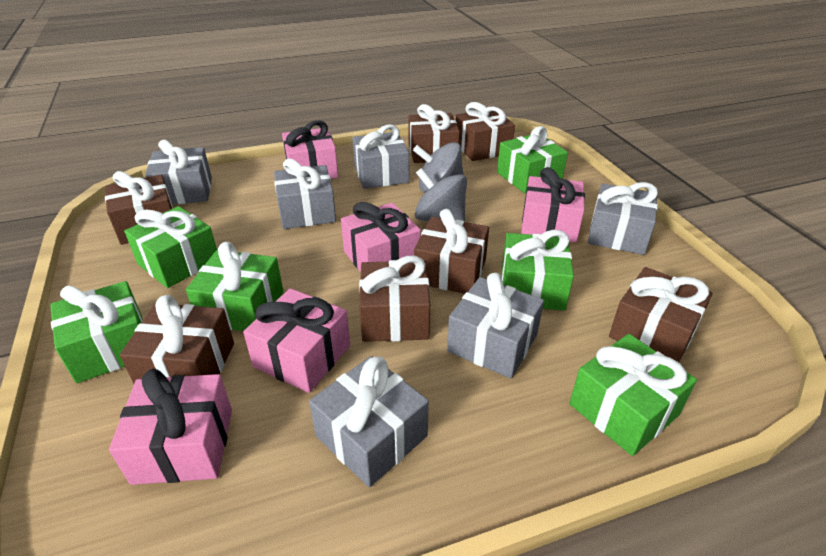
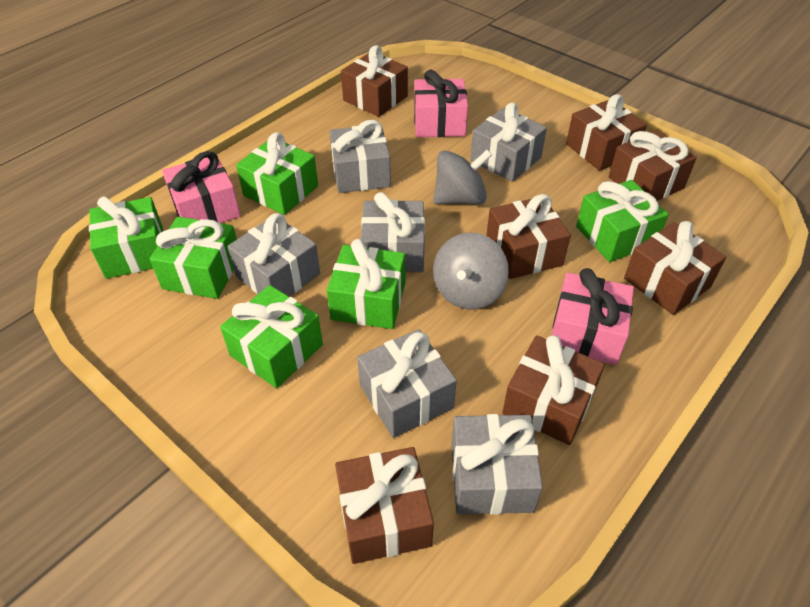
pink gift: 5 -> 3

